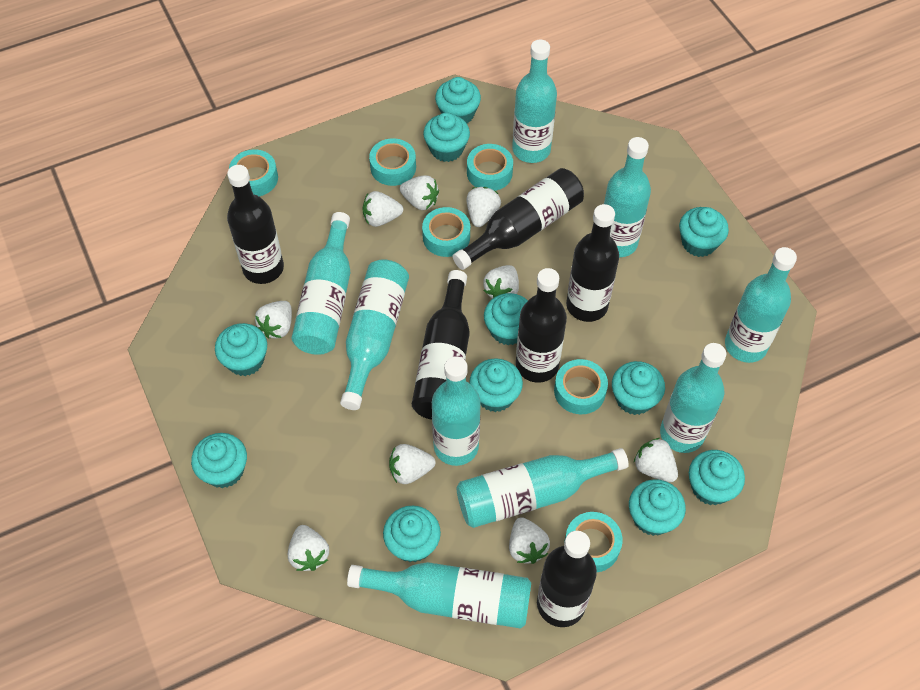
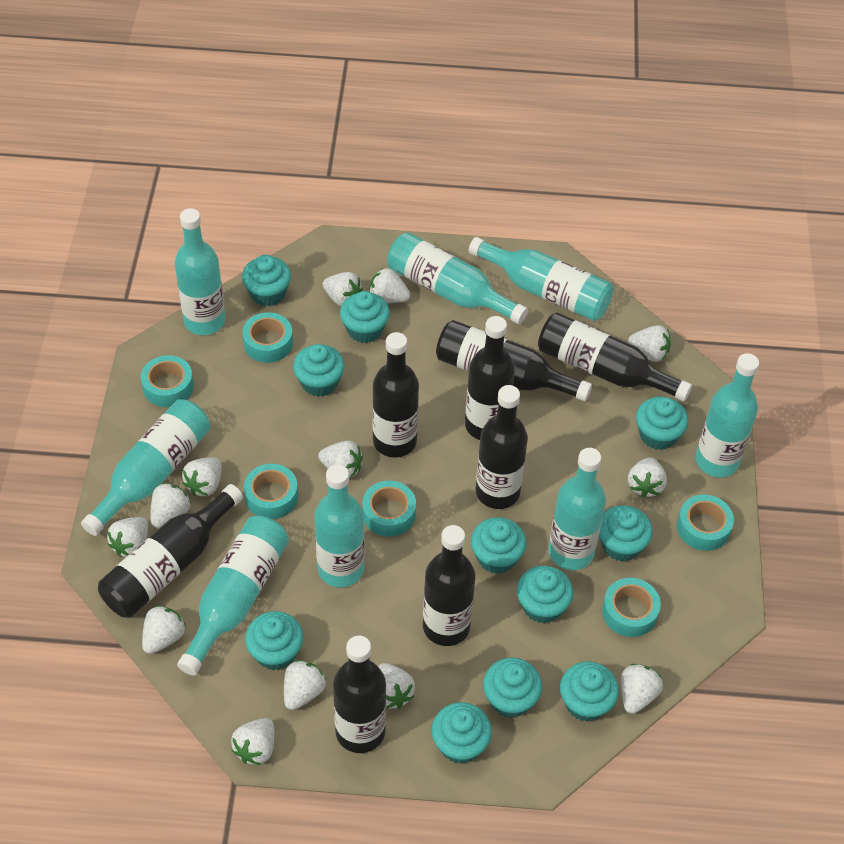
black bottle: 6 -> 8
turquoise bottle: 9 -> 8
white strawberry: 9 -> 13

